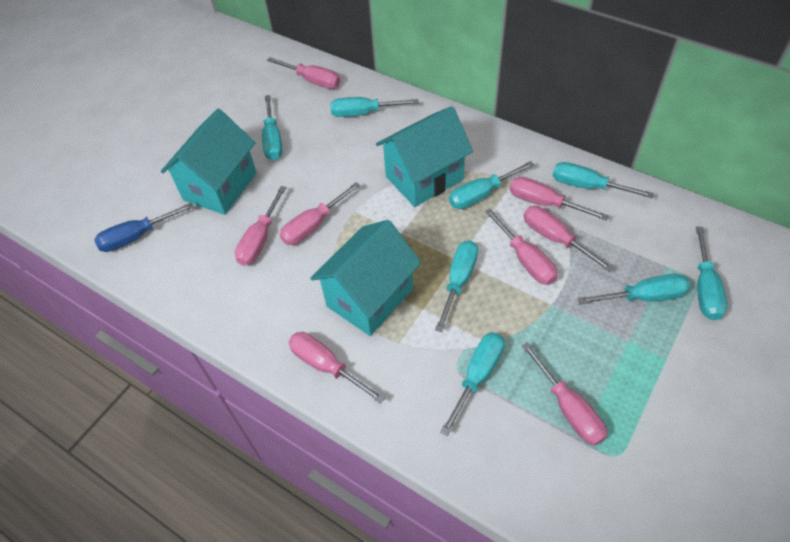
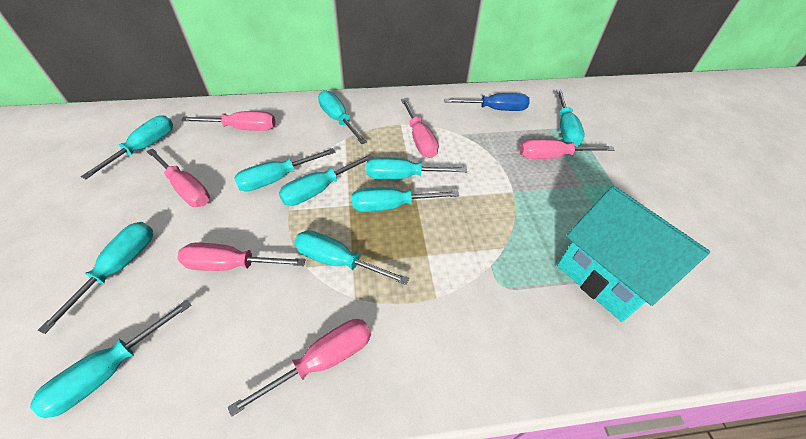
pink screwdriver: 8 -> 6
turquoise house: 3 -> 1
turquoise screwdriver: 8 -> 10

